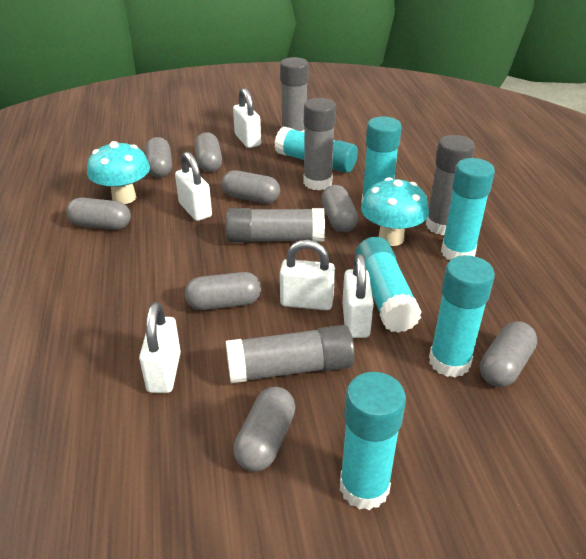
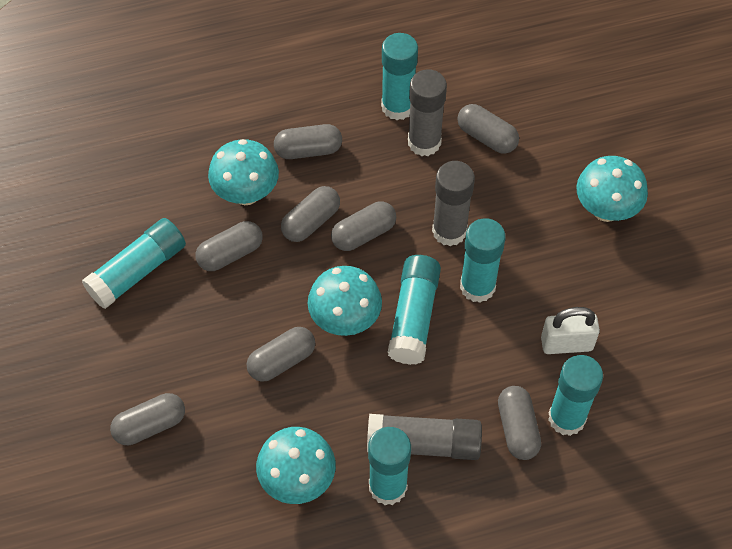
grey glue stick: 5 -> 3
turquoise mushroom: 2 -> 4
white padlock: 5 -> 1

